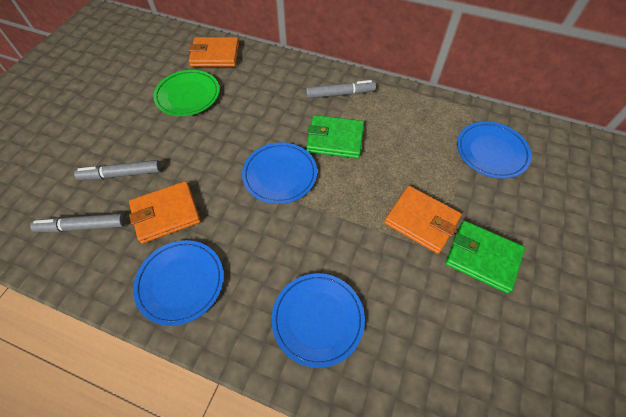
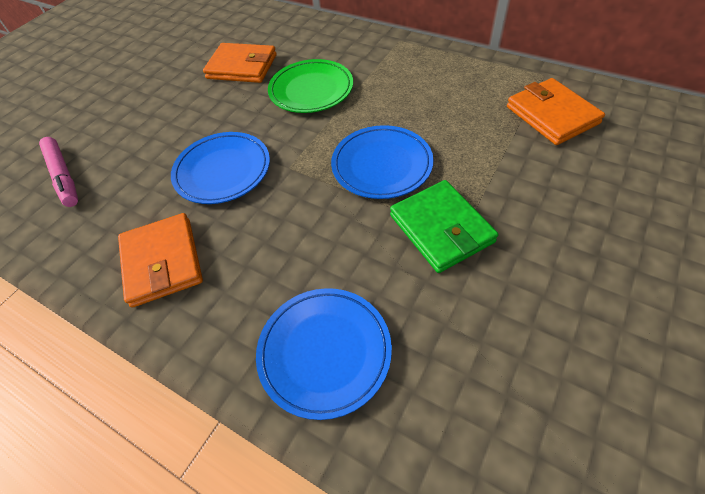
blue plate: 4 -> 3
green wallet: 2 -> 1
grey marker: 3 -> 0
pink marker: 0 -> 1

